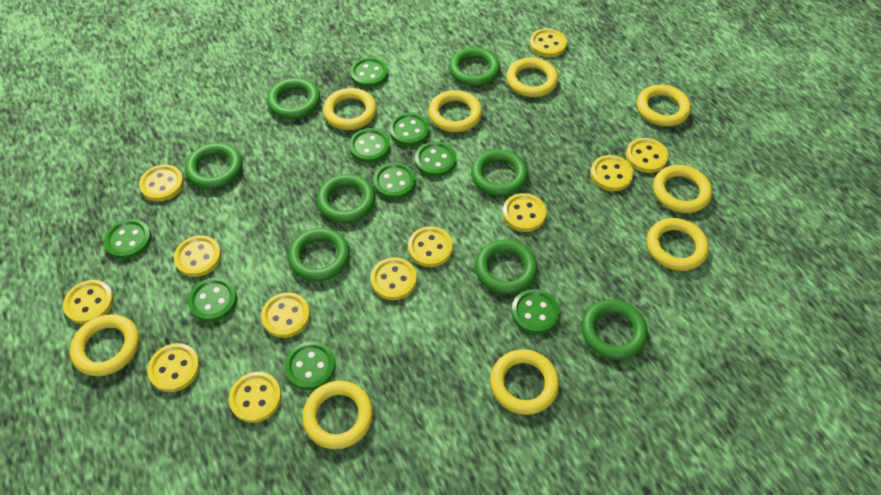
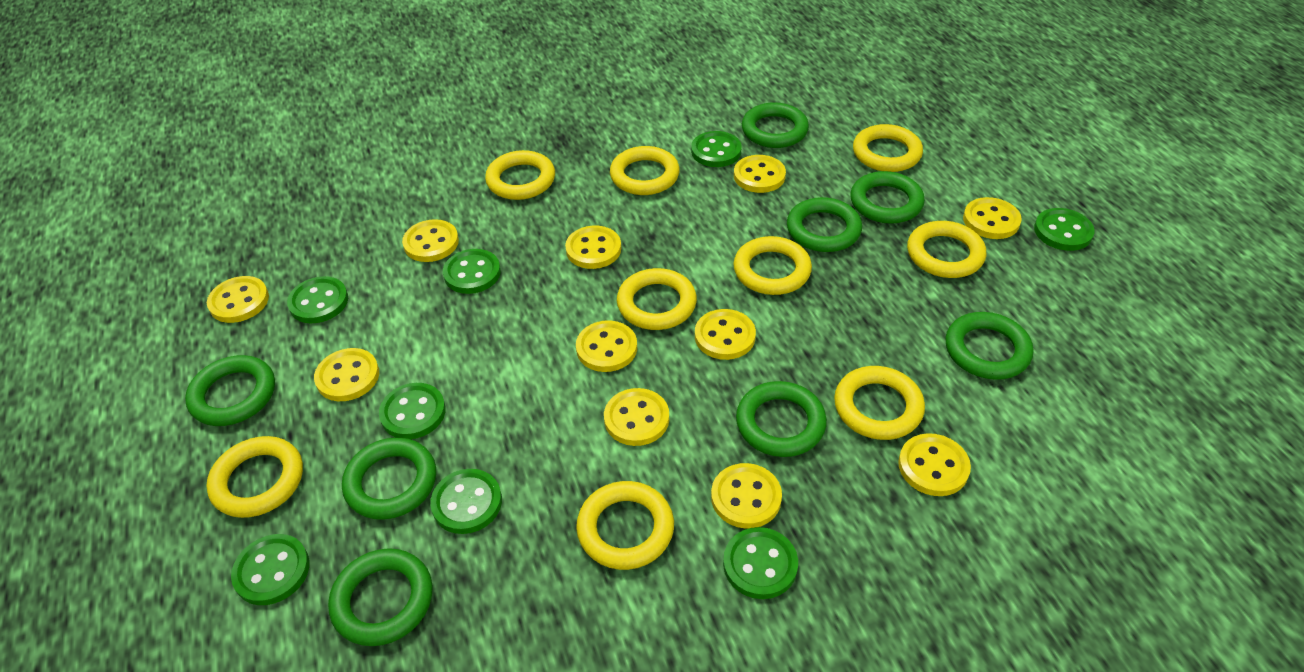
green button: 9 -> 8
yellow button: 12 -> 11

